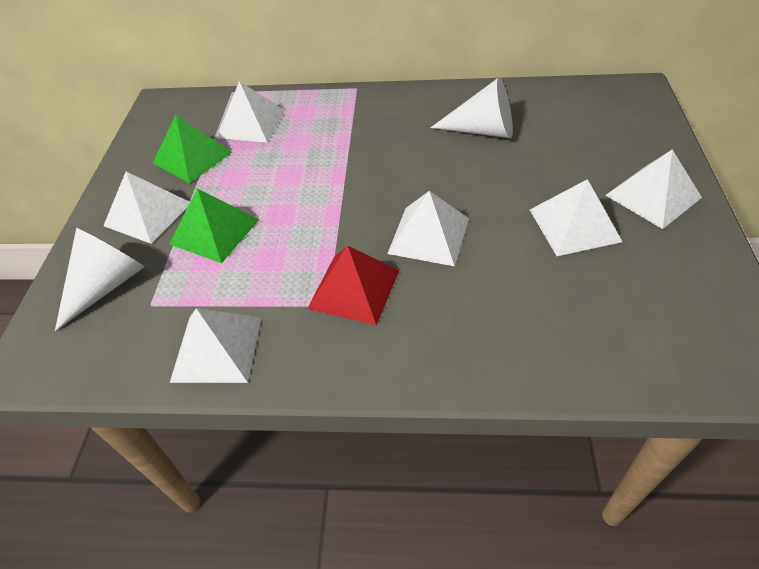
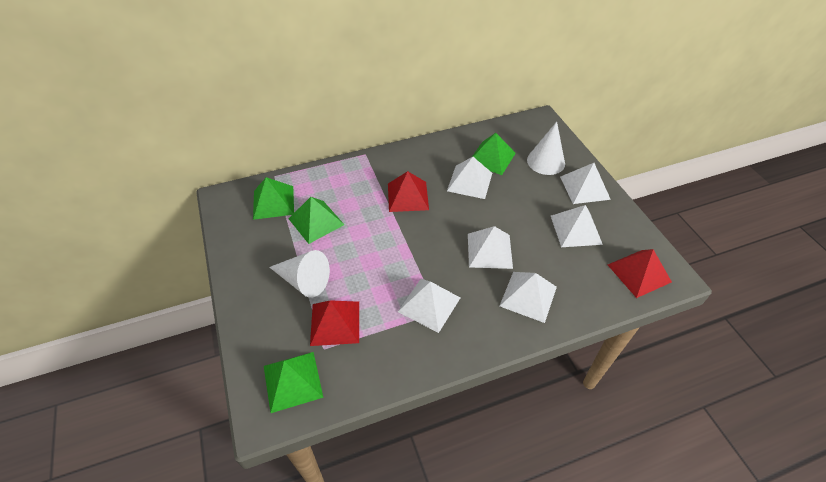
green pyramid: 2 -> 4
red pyramid: 1 -> 3

